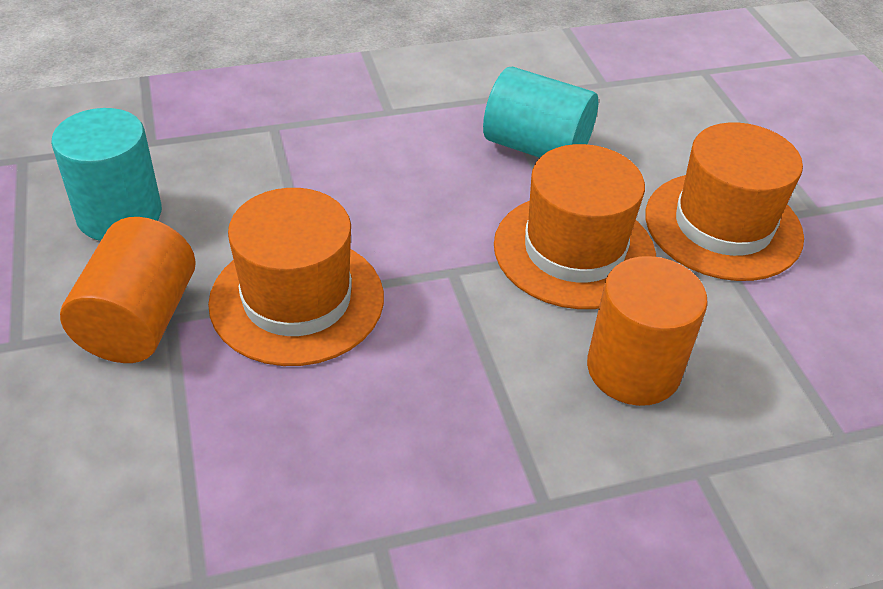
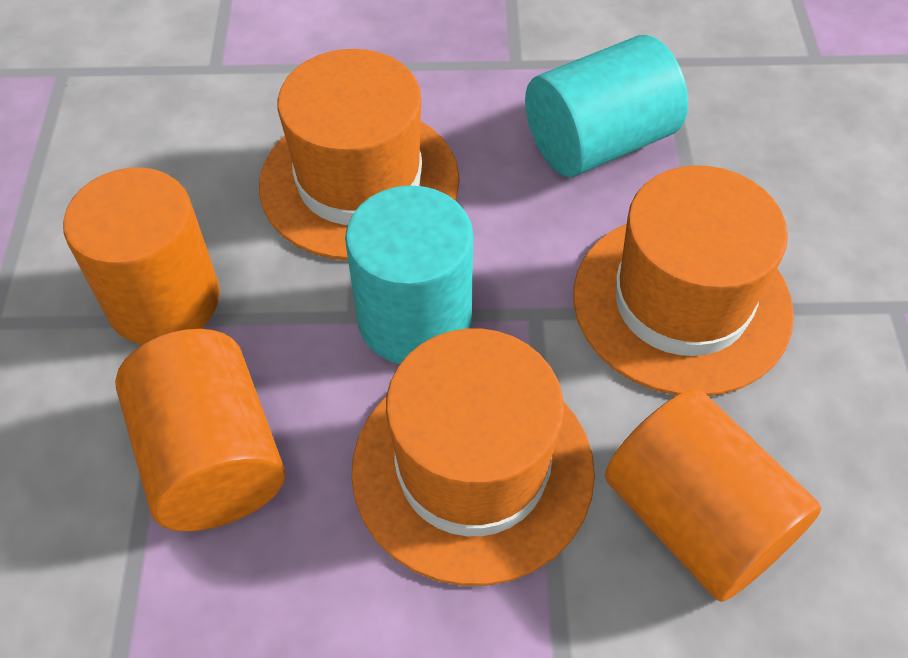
orange cylinder: 2 -> 3

